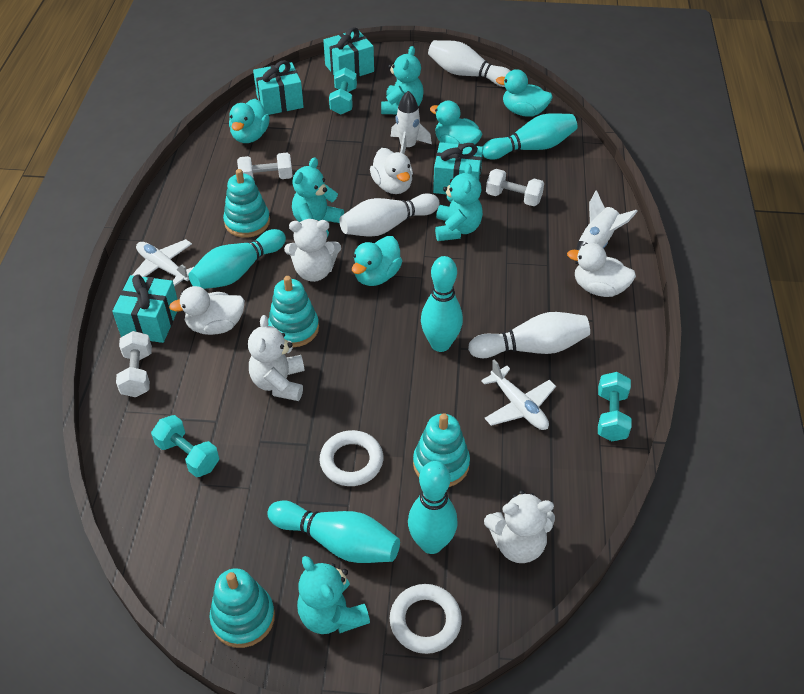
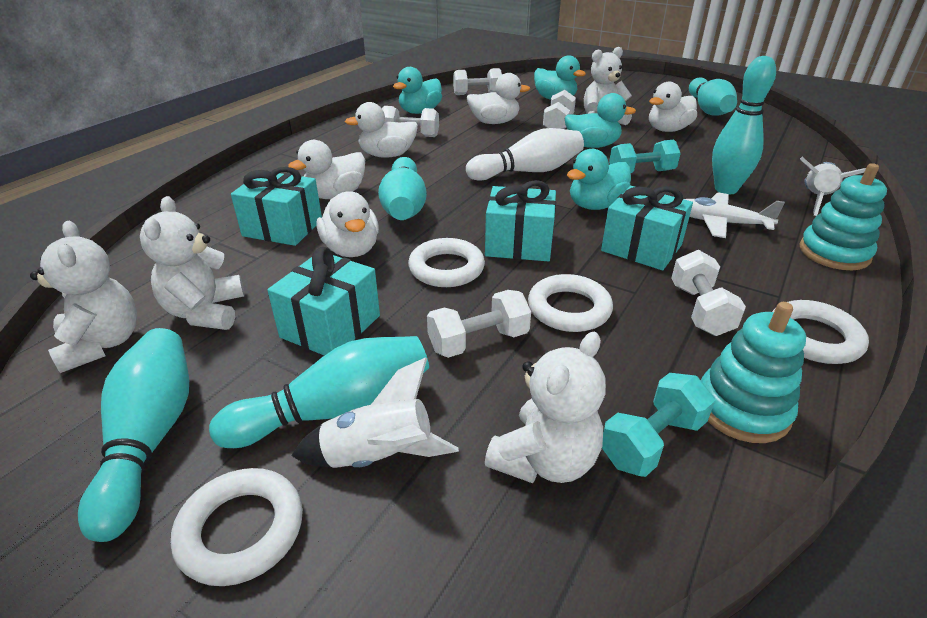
turquoise dumbbell: 3 -> 2
turquoise stacking toy: 4 -> 2
turquoise teddy bear: 4 -> 0
white bowling pin: 3 -> 1
white duck: 3 -> 5
white dumbbell: 3 -> 5
white plane: 2 -> 1
white ring: 2 -> 4
white teddy bear: 3 -> 4

